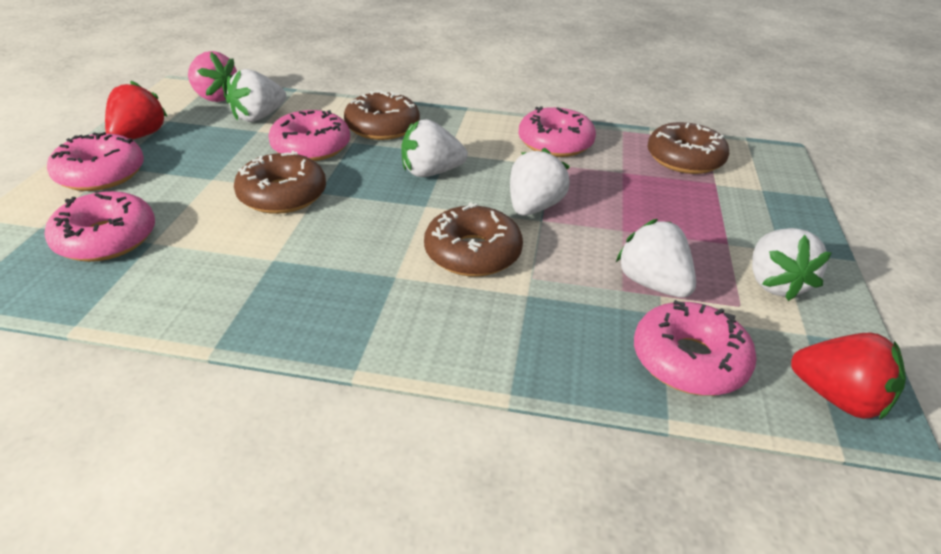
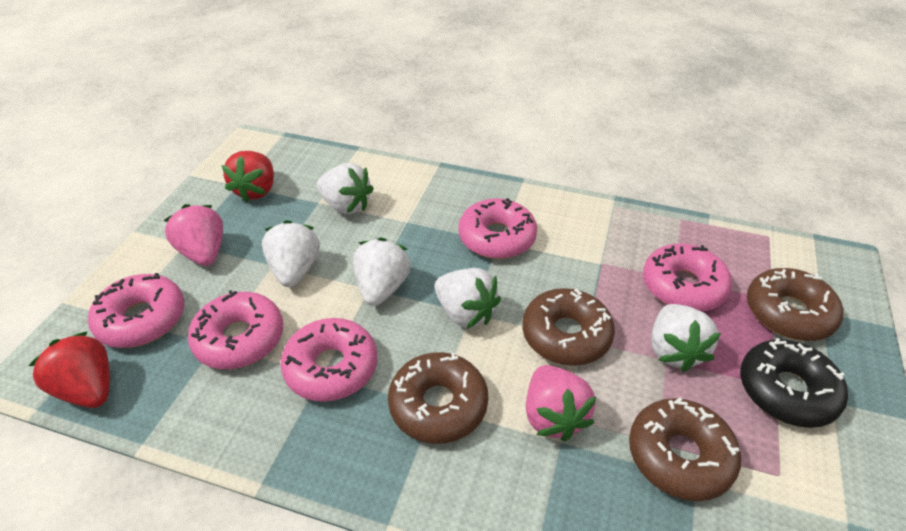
black donut: 0 -> 1
pink strawberry: 1 -> 2

